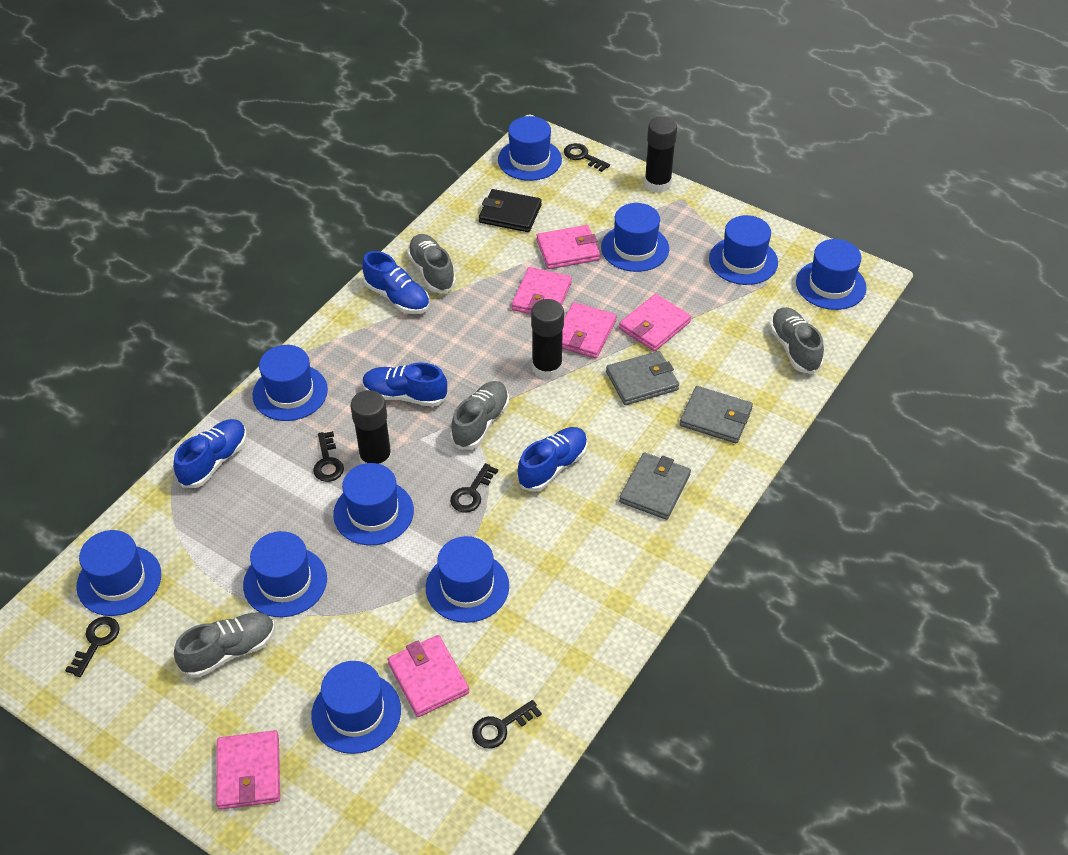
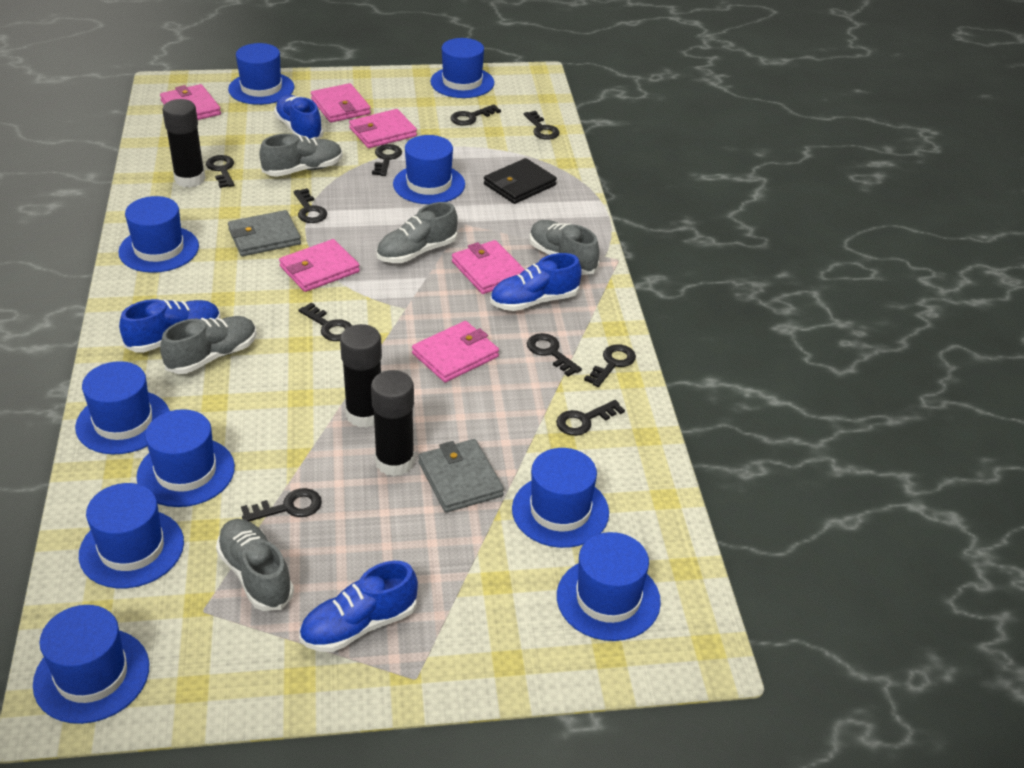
black key: 5 -> 10
grey shoe: 4 -> 5
grey wallet: 3 -> 2

